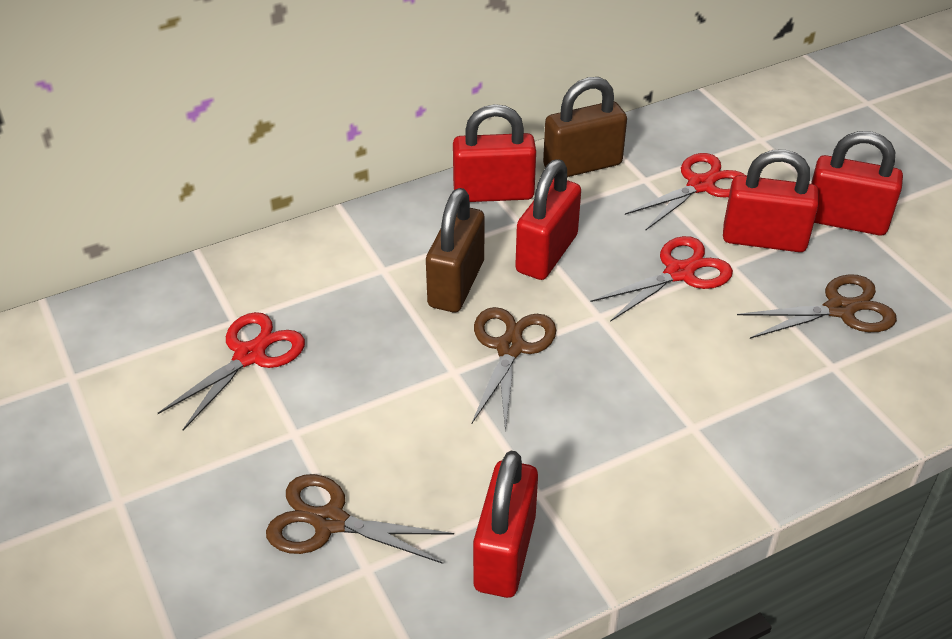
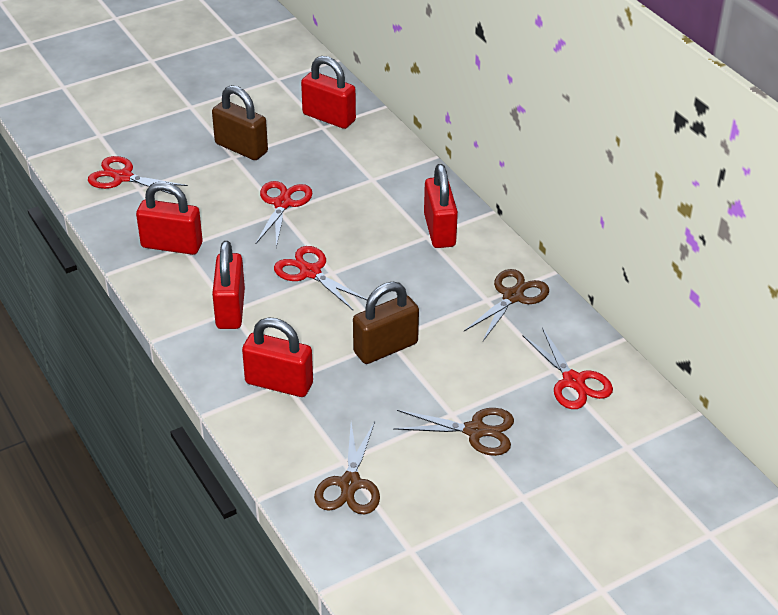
red scissors: 3 -> 4

